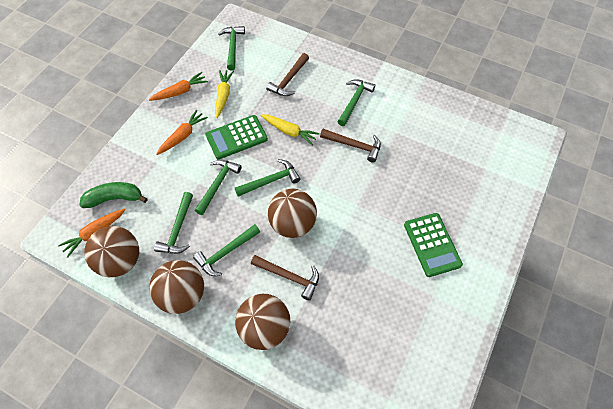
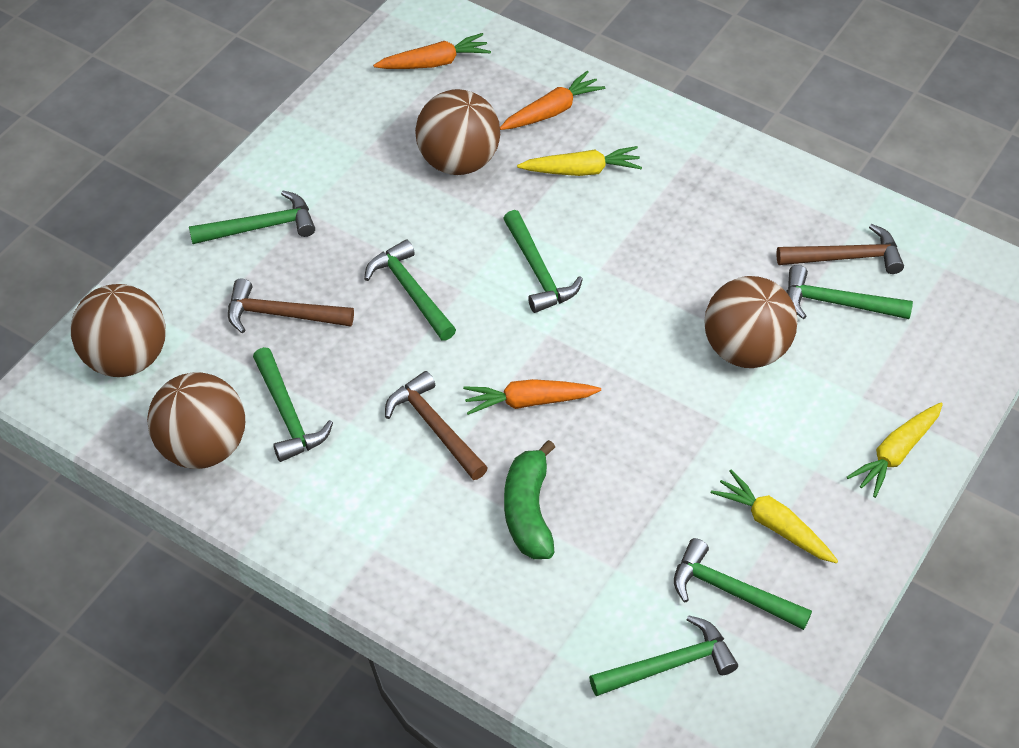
green calculator: 2 -> 0
green hammer: 6 -> 7
yellow carrot: 2 -> 3

